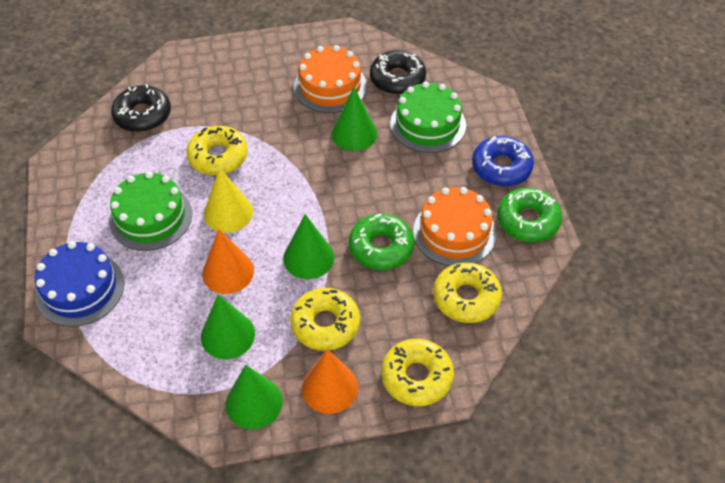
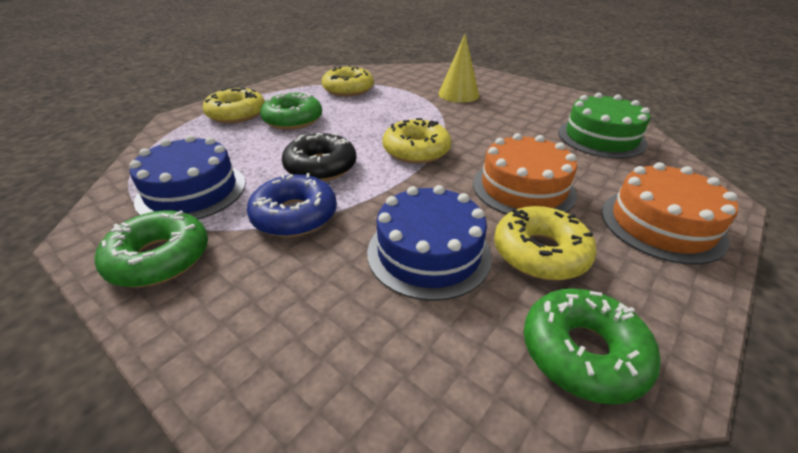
black donut: 2 -> 1
blue cake: 1 -> 2
green cake: 2 -> 1
green cone: 4 -> 0
green donut: 2 -> 3
orange cone: 2 -> 0

